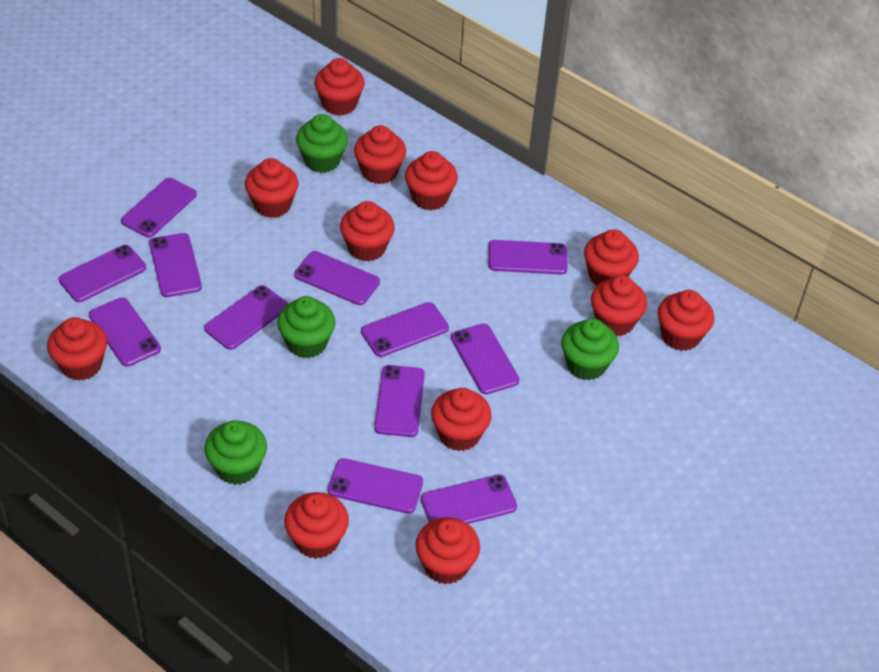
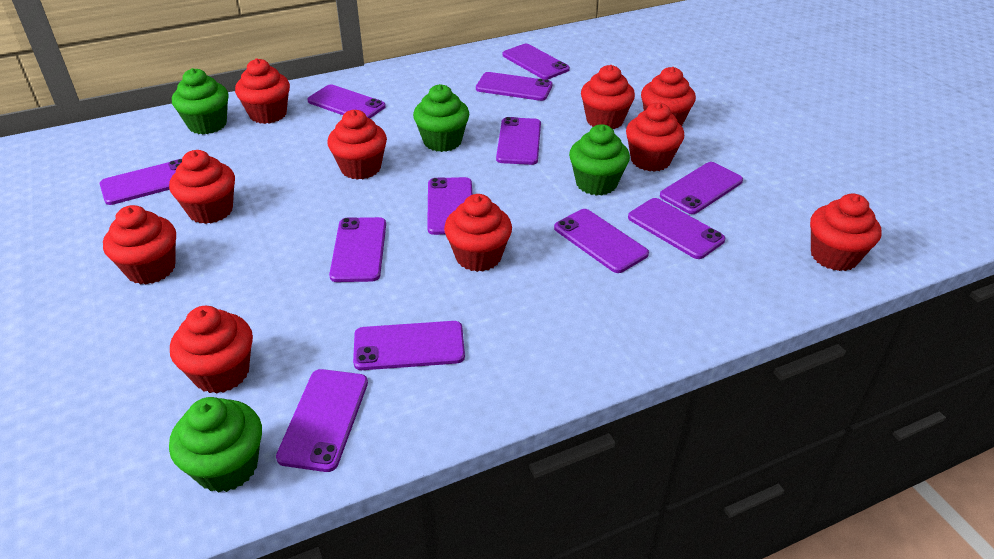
red cupcake: 12 -> 10

